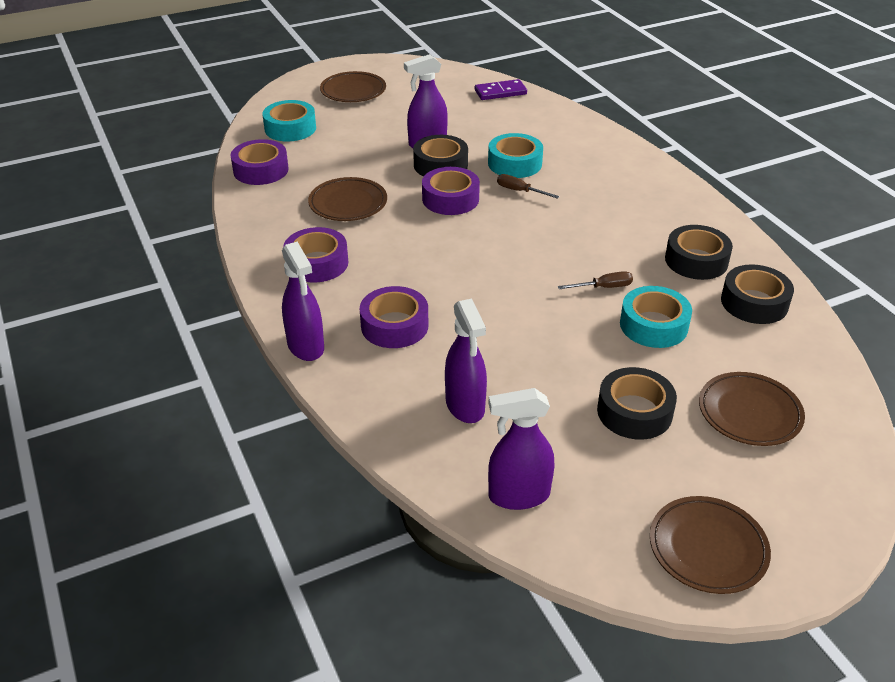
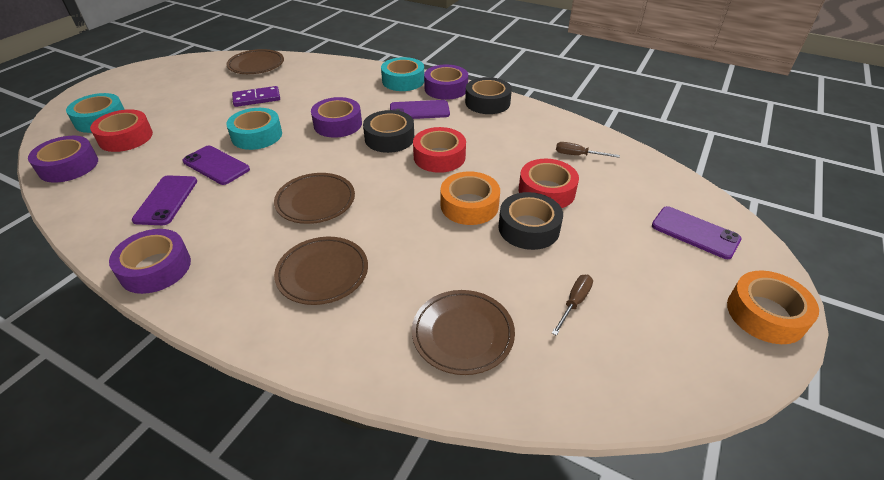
black tape: 4 -> 3
orange tape: 0 -> 2
purple phone: 0 -> 4
purple spray bottle: 4 -> 0
red tape: 0 -> 3

